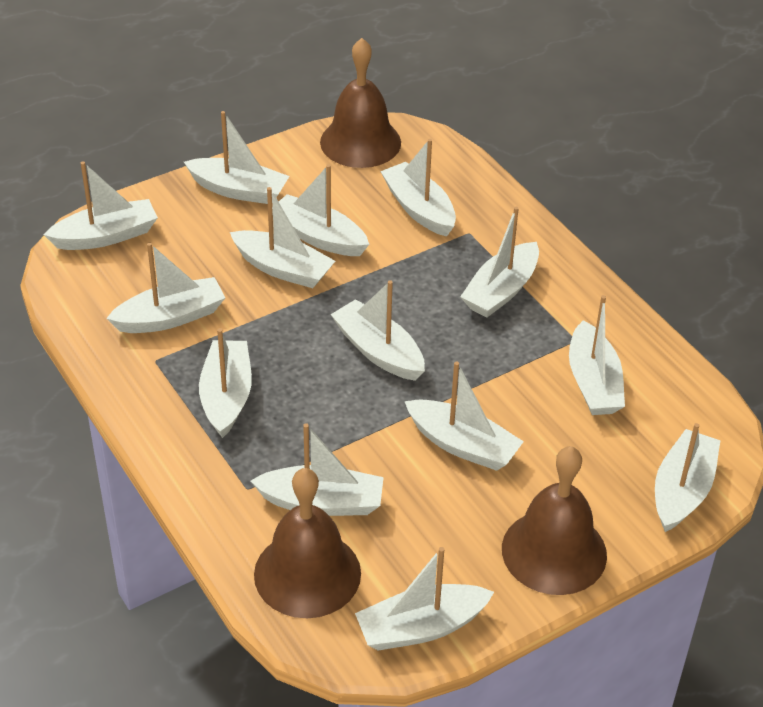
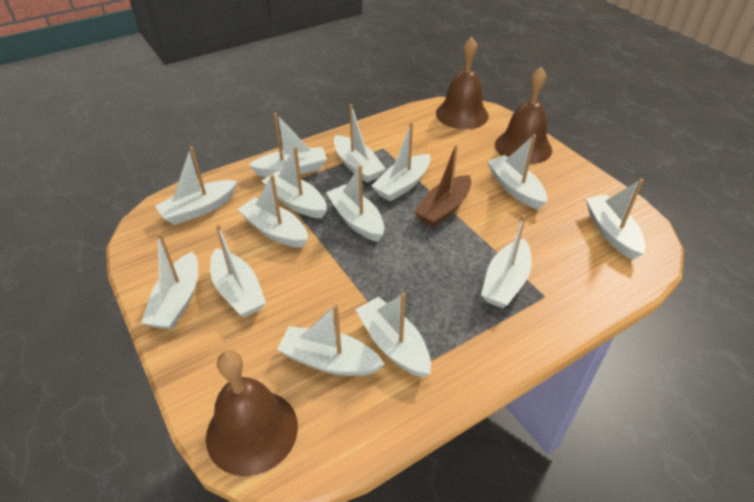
brown boat: 0 -> 1

